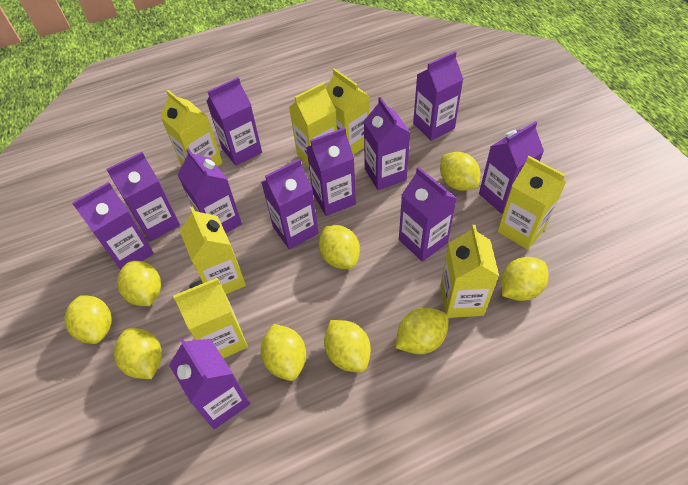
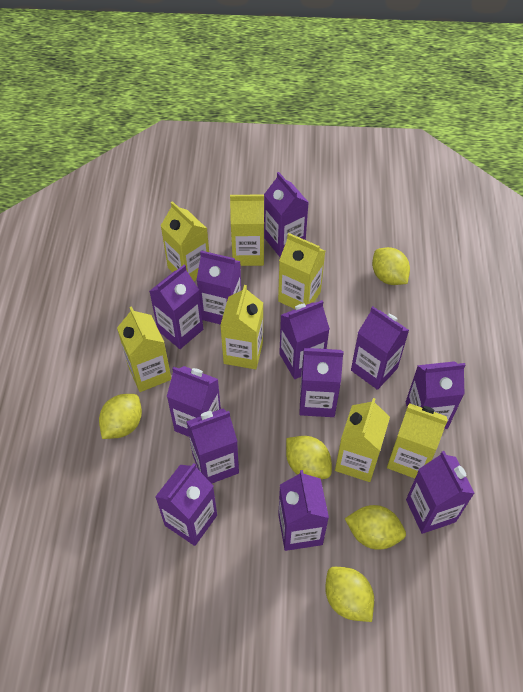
purple carton: 11 -> 12
yellow lemon: 9 -> 5

